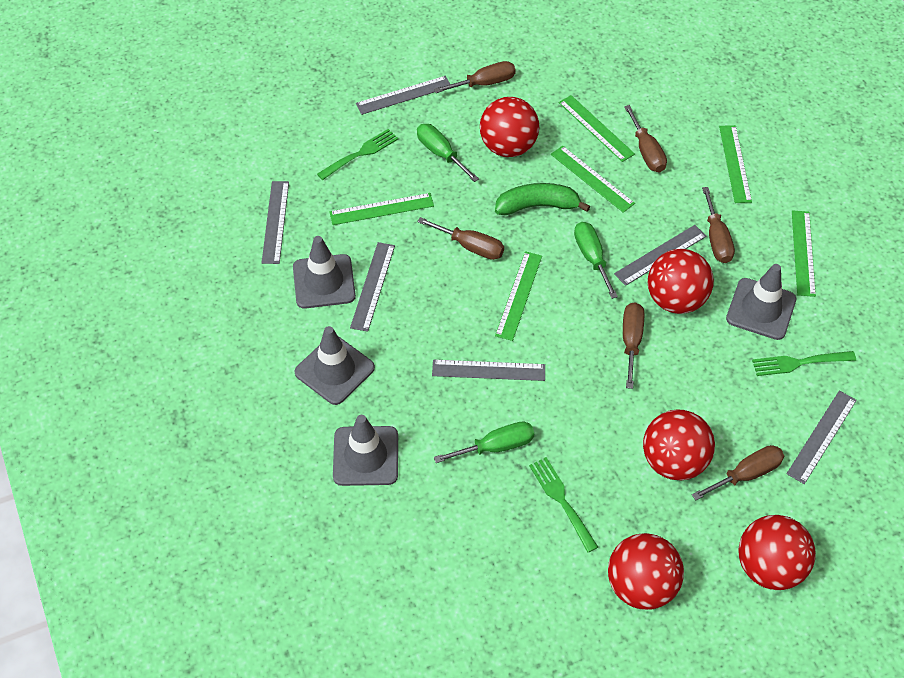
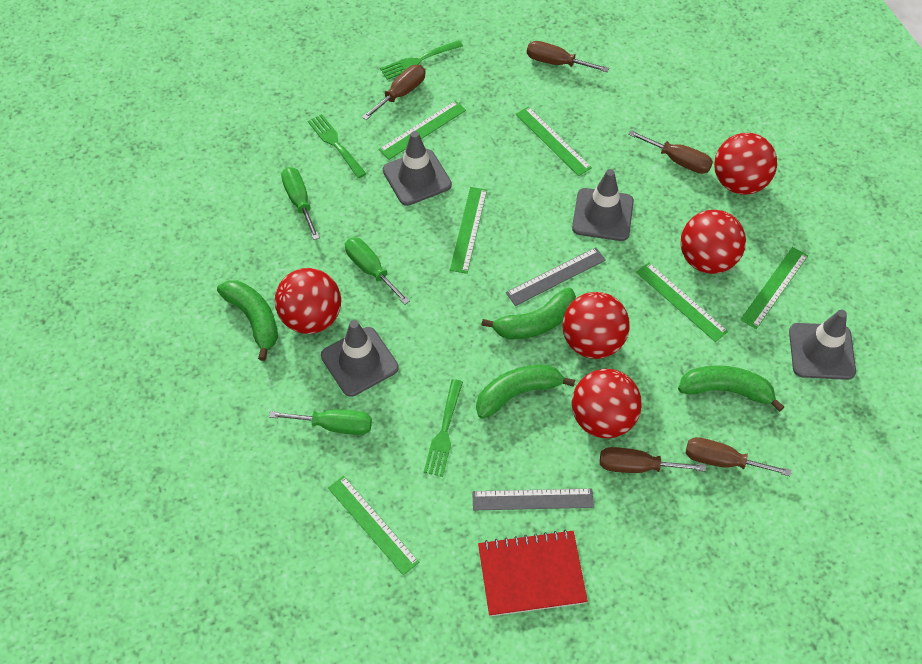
brown screwdriver: 6 -> 5
green banana: 1 -> 4
grey ruler: 6 -> 2
red notebook: 0 -> 1

